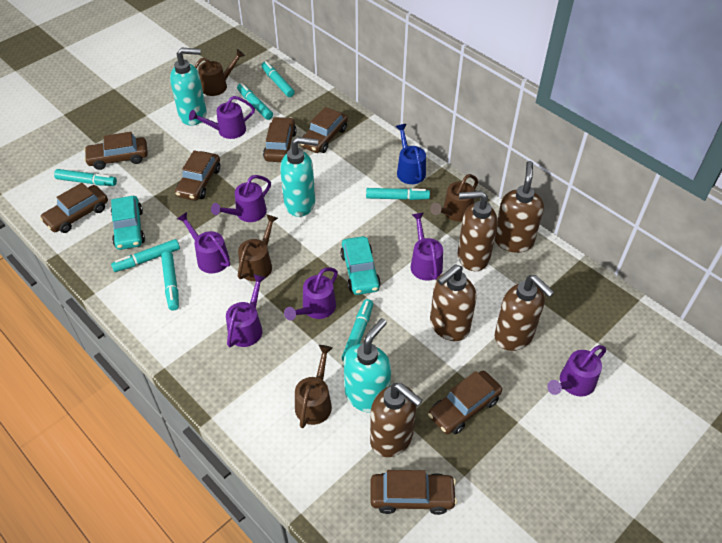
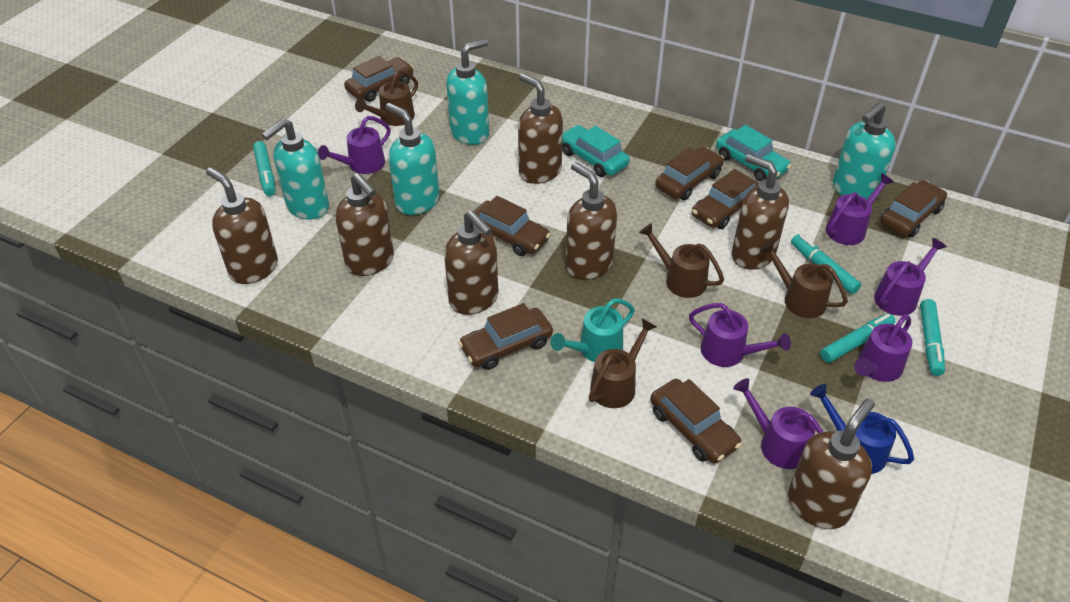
brown soap dispenser: 5 -> 7
purple watering can: 7 -> 6
turquoise marker: 7 -> 4
turquoise soap dispenser: 3 -> 4
turquoise watering can: 0 -> 1

